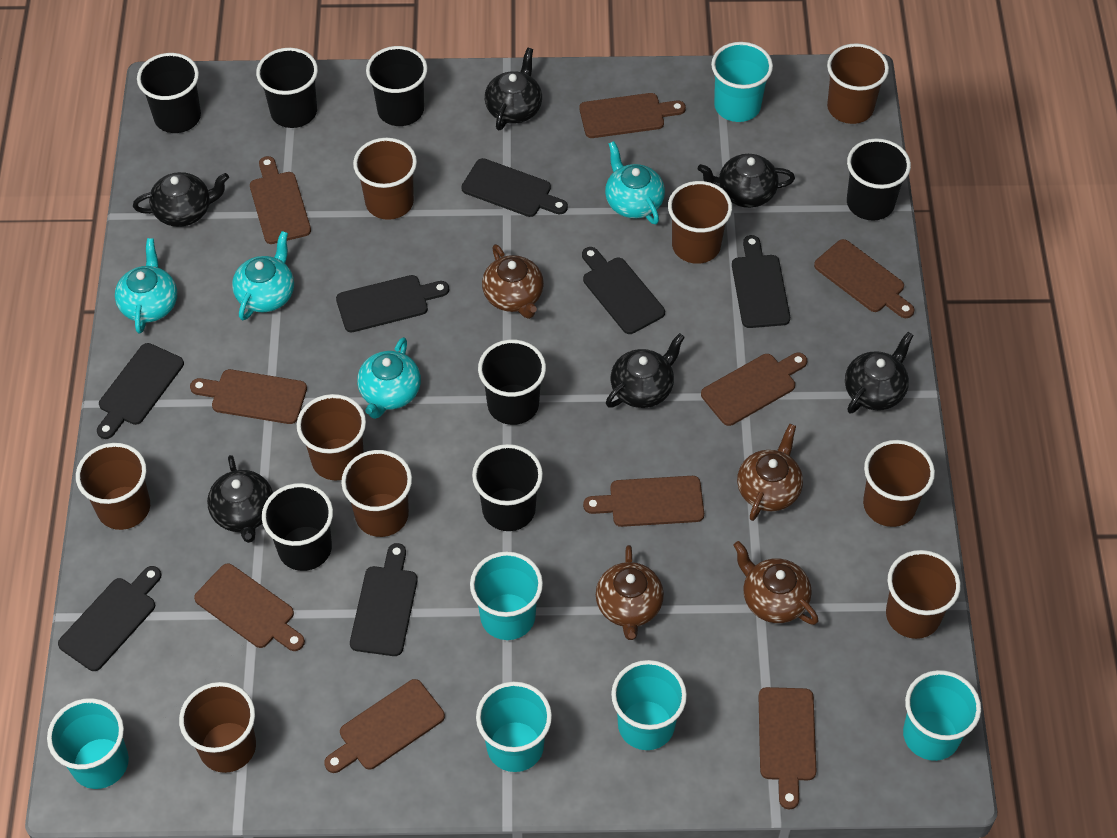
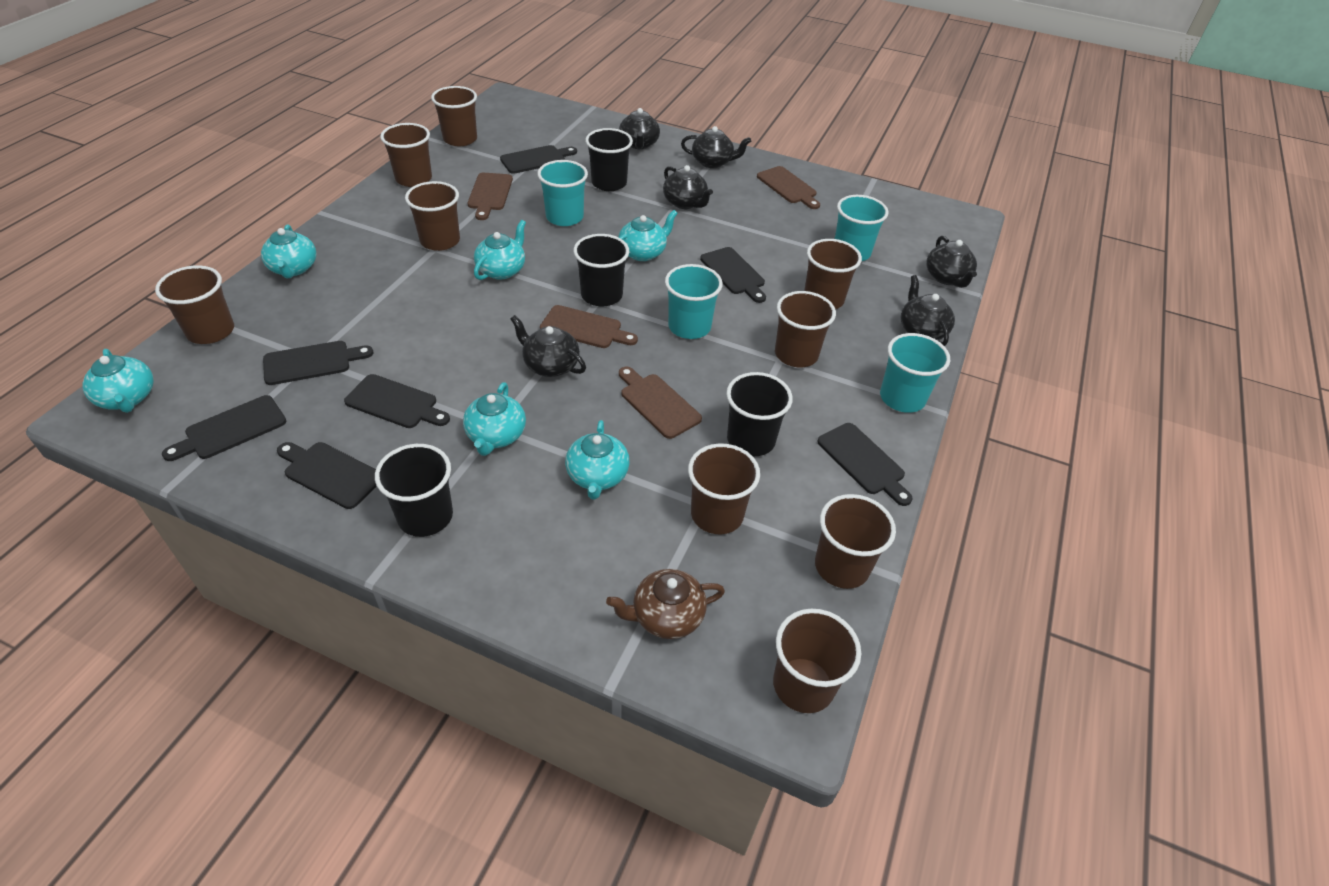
black cup: 7 -> 4
brown cutting board: 9 -> 4
brown teapot: 4 -> 1
turquoise cup: 6 -> 4
turquoise teapot: 4 -> 6

